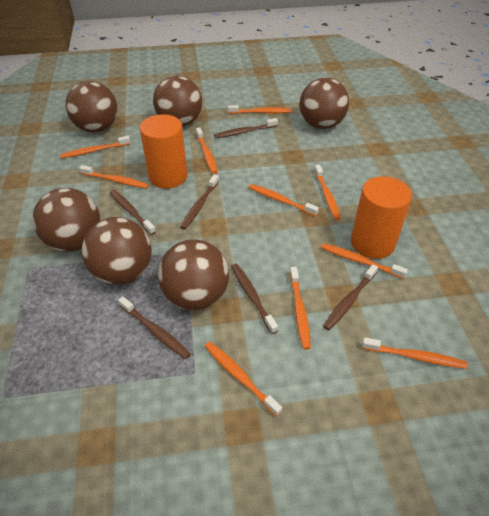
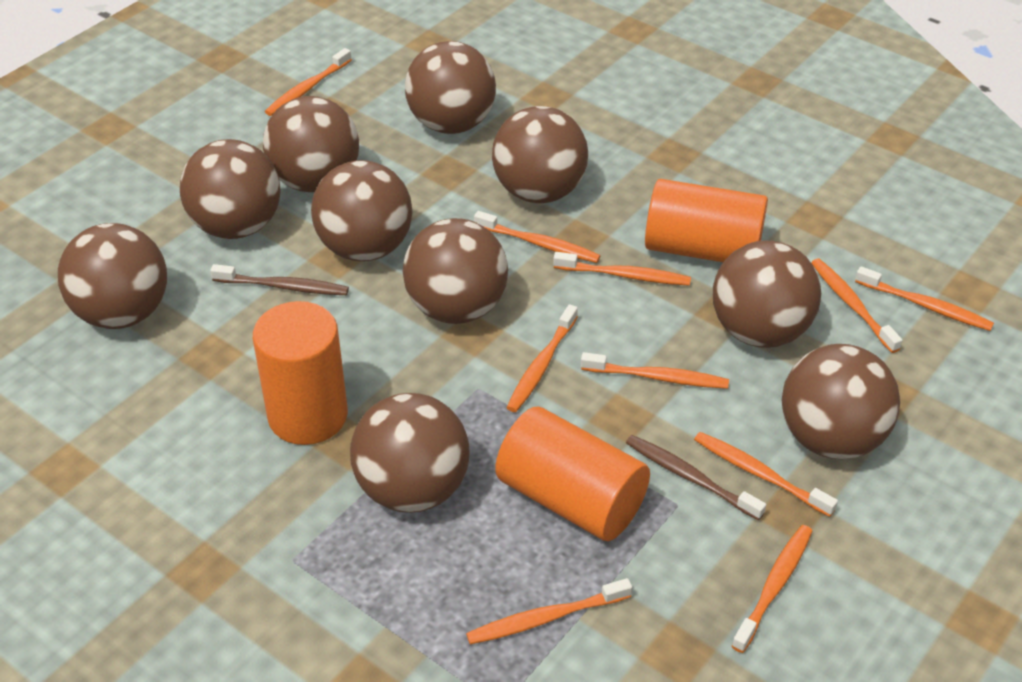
brown ball: 6 -> 10
brown toothbrush: 6 -> 2
orange cylinder: 2 -> 3

